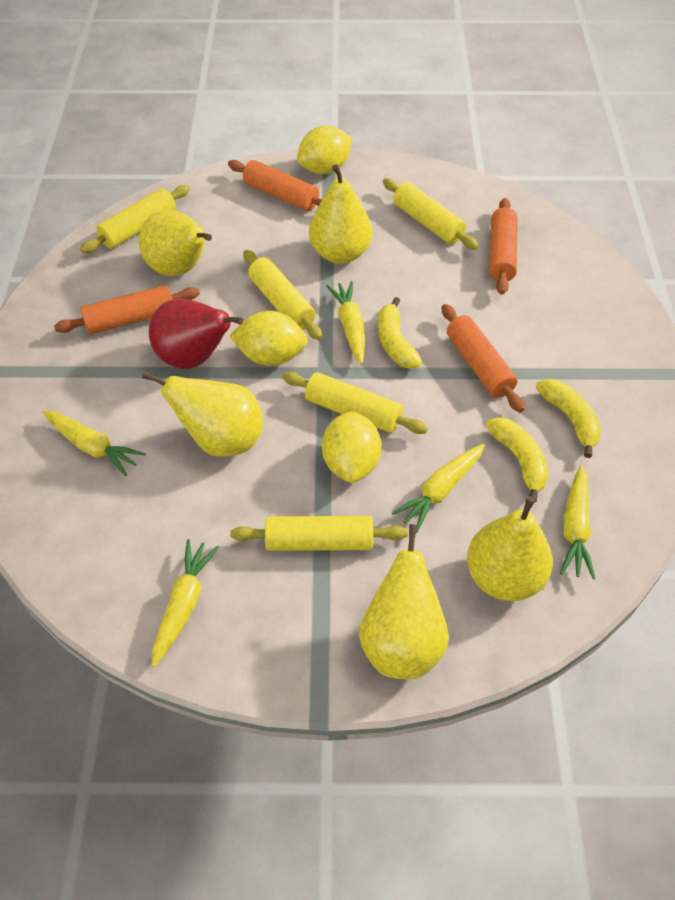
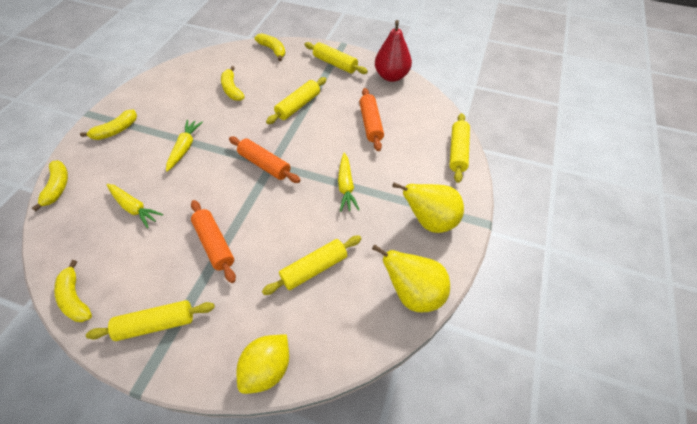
orange rolling pin: 4 -> 3
yellow banana: 3 -> 5
yellow carrot: 5 -> 3
yellow lemon: 3 -> 1
yellow pear: 5 -> 2

